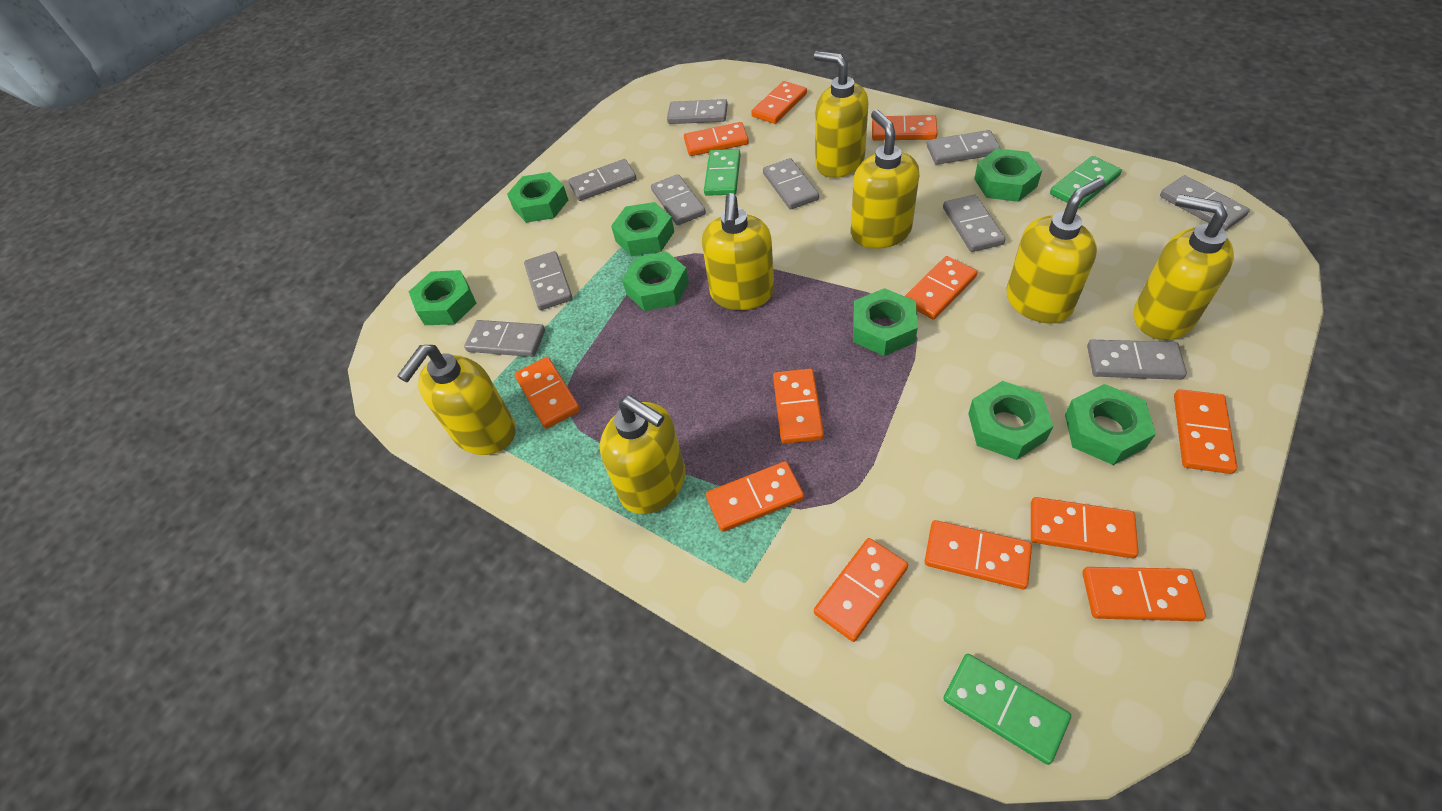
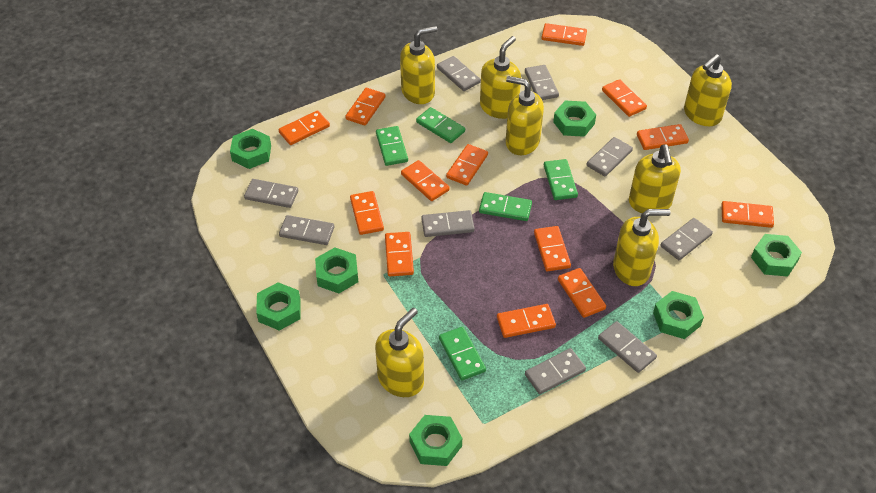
green domino: 3 -> 5
green nut: 8 -> 7
grey domino: 10 -> 9
orange domino: 12 -> 13

